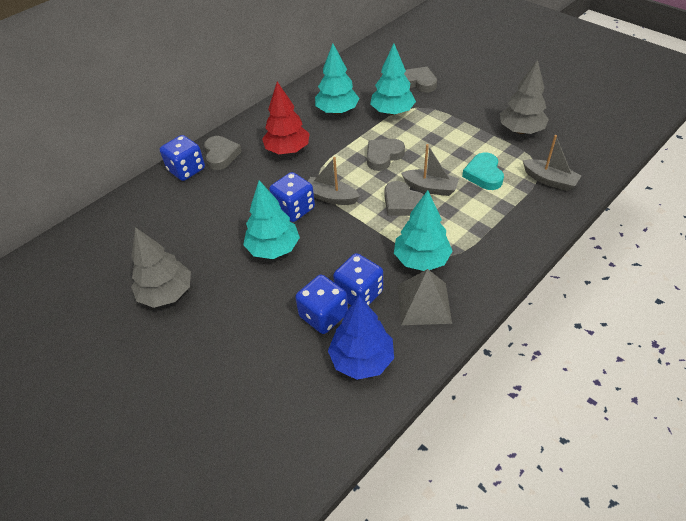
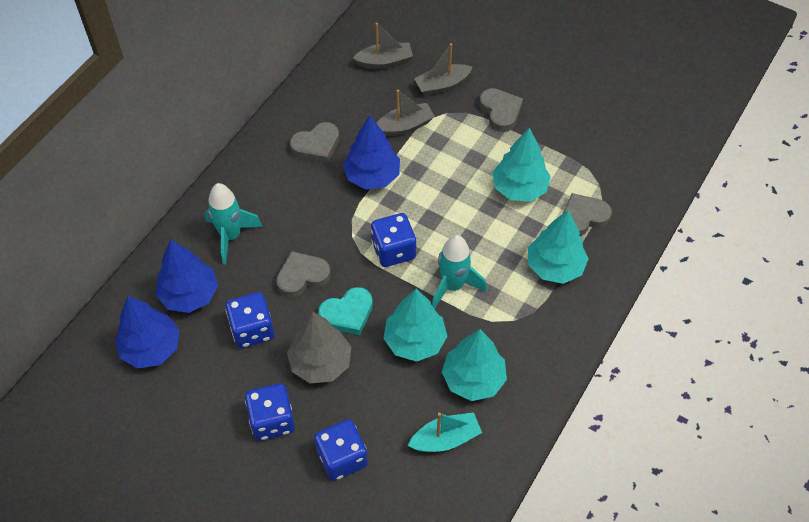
blue tree: 1 -> 3
grey pyramid: 1 -> 0
grey tree: 2 -> 1
red tree: 1 -> 0
turquoise boat: 0 -> 1
turquoise rocket: 0 -> 2

